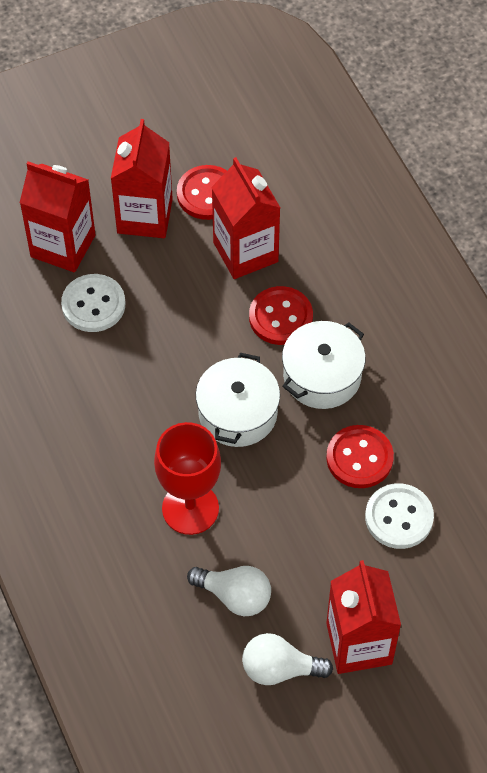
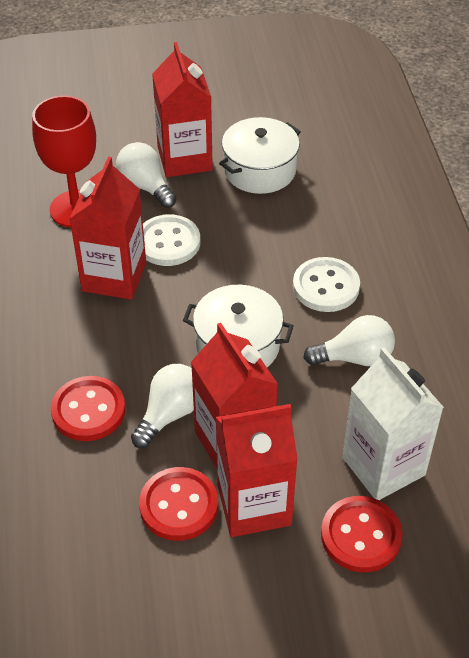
white carton: 0 -> 1
white light bulb: 2 -> 3

